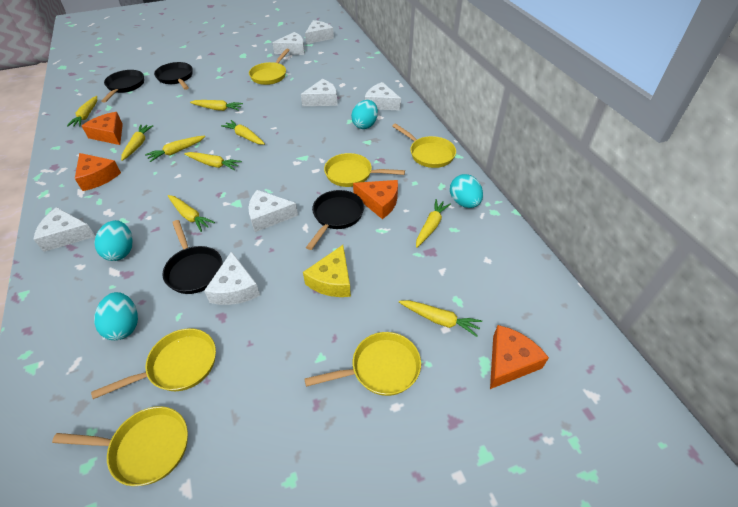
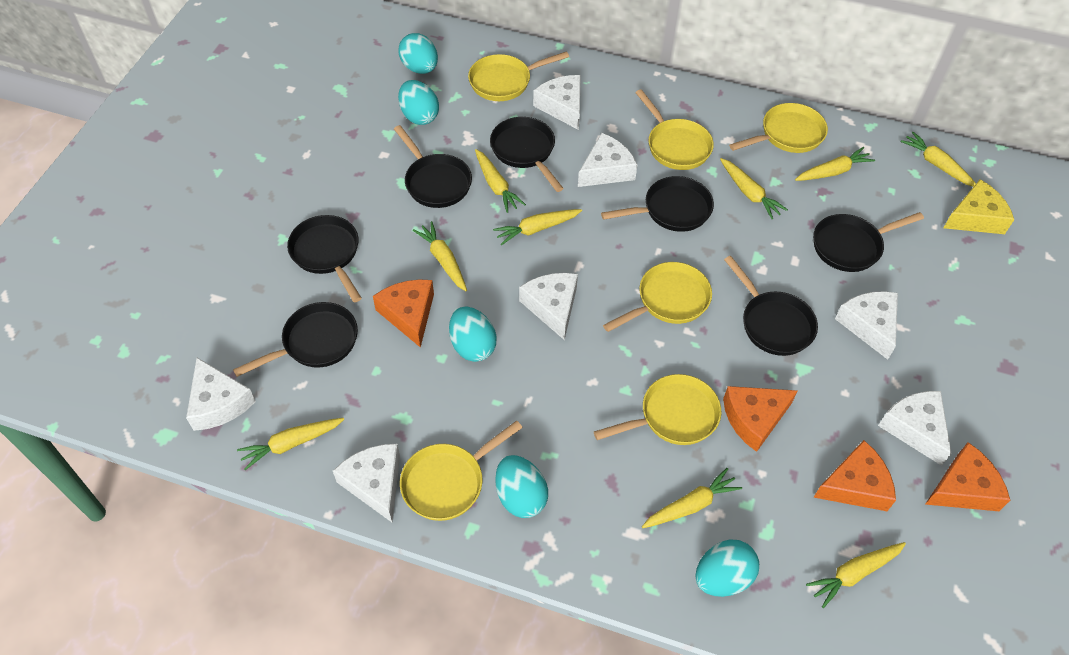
black pan: 4 -> 7
turquoise egg: 4 -> 5

